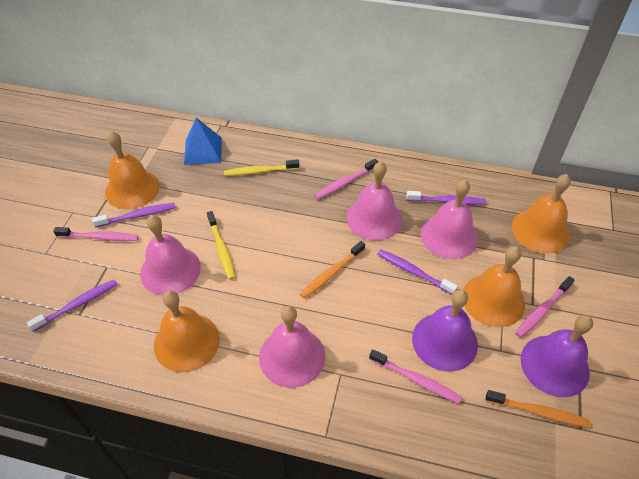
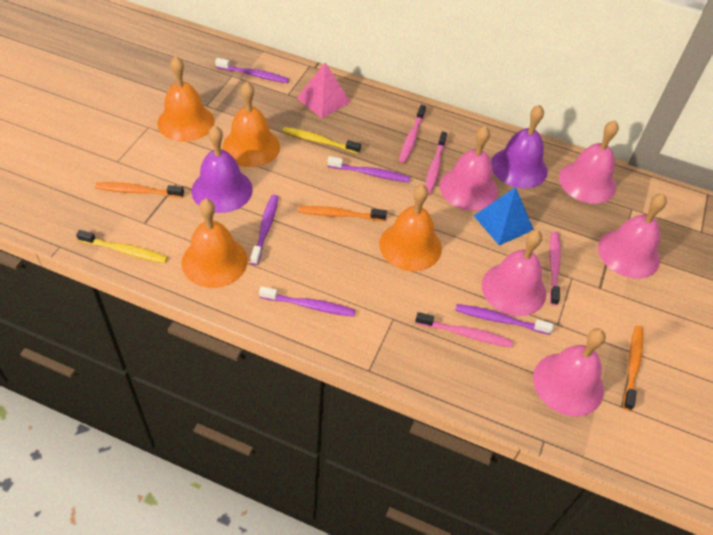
orange toothbrush: 2 -> 3
pink bell: 4 -> 5
pink pyramid: 0 -> 1
purple toothbrush: 4 -> 5

